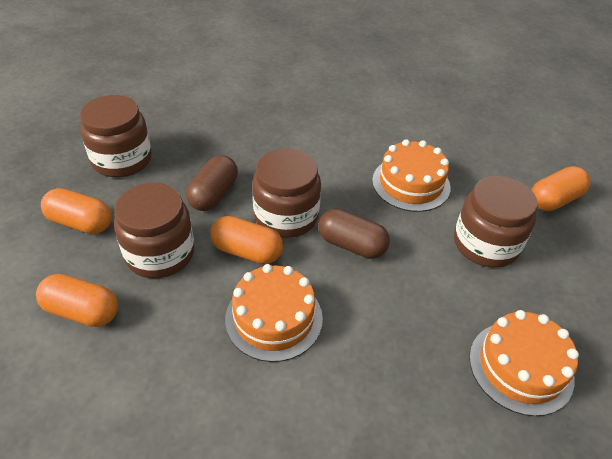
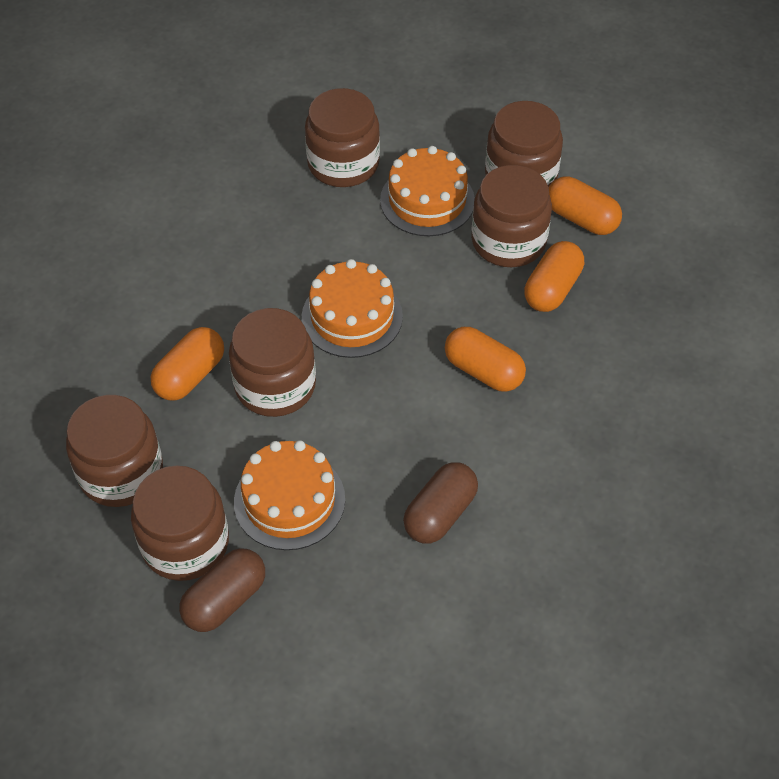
brown jar: 4 -> 6

